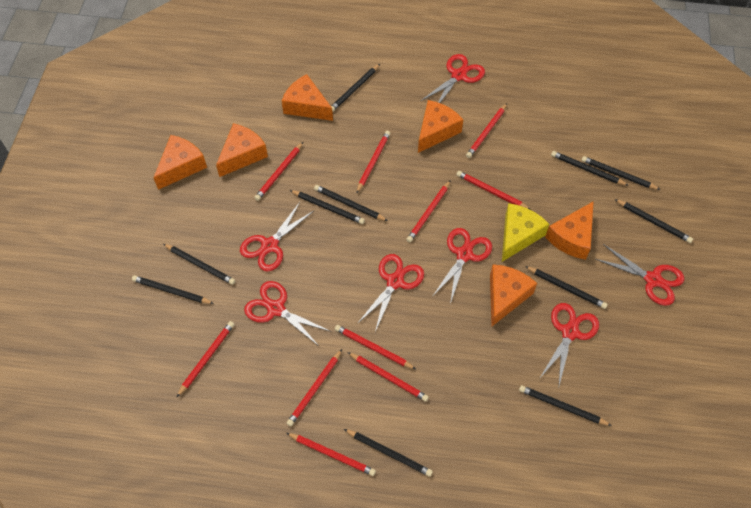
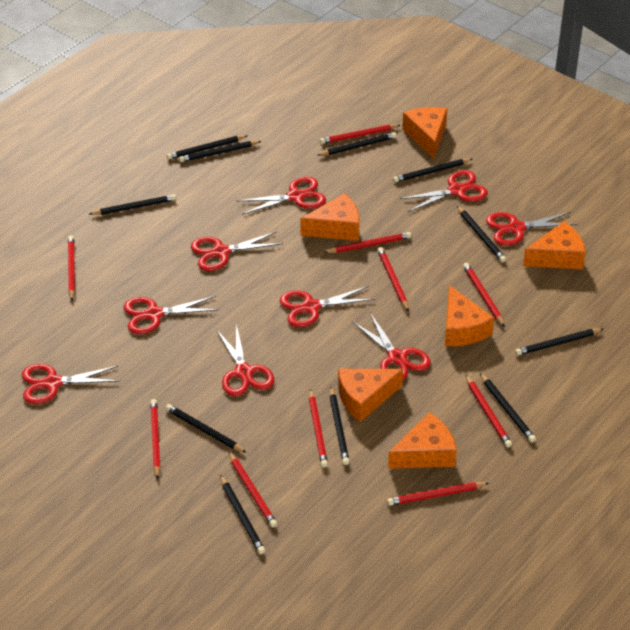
red scissors: 7 -> 9
yellow cheese: 1 -> 0

